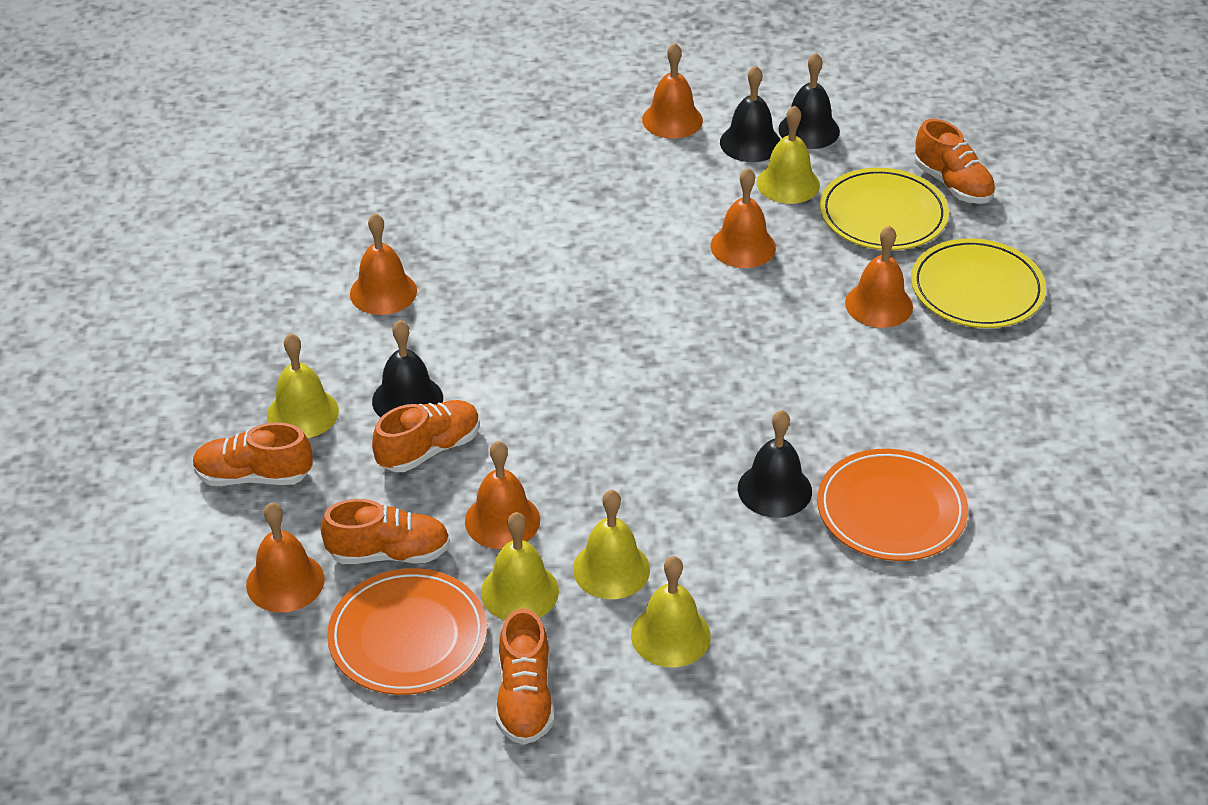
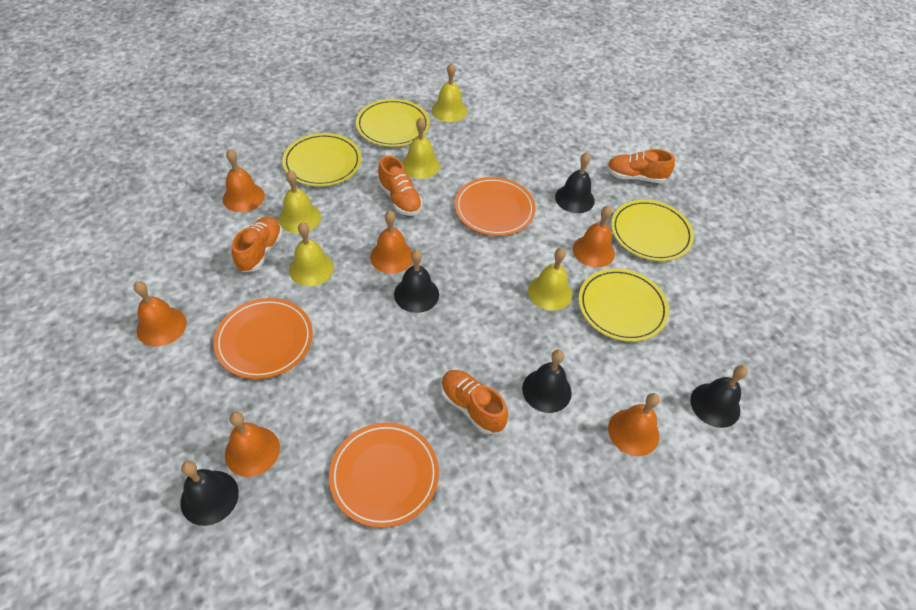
black bell: 4 -> 5
orange plate: 2 -> 3
orange shoe: 5 -> 4
yellow plate: 2 -> 4

